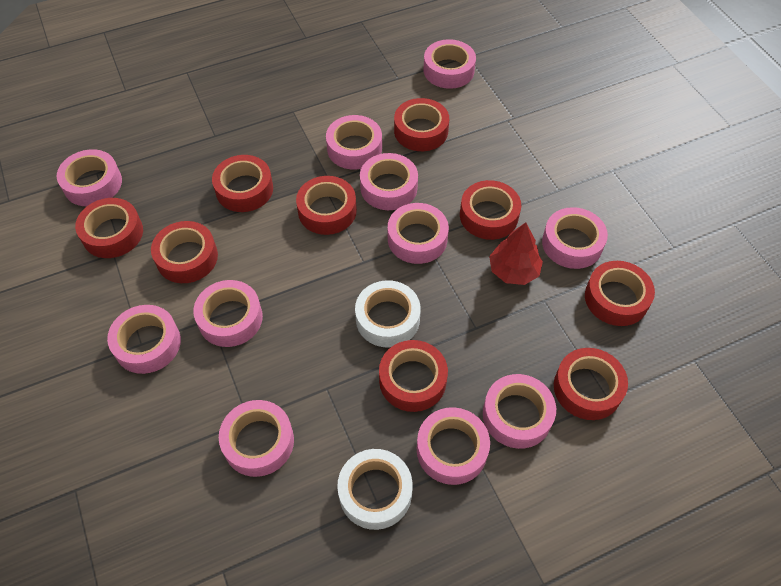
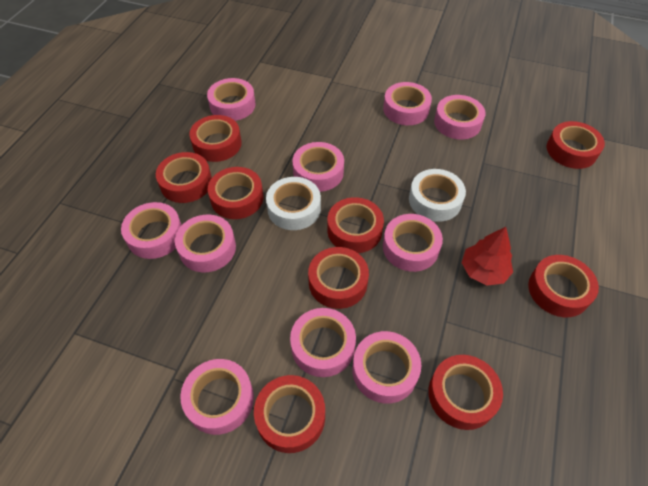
pink tape: 11 -> 10

